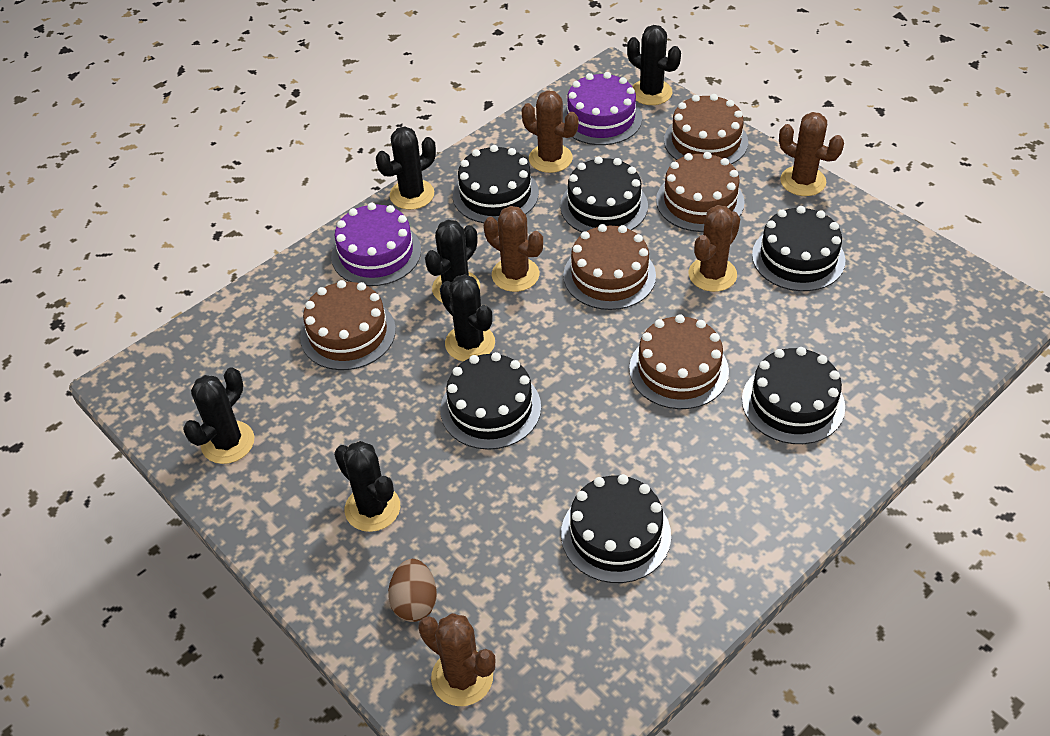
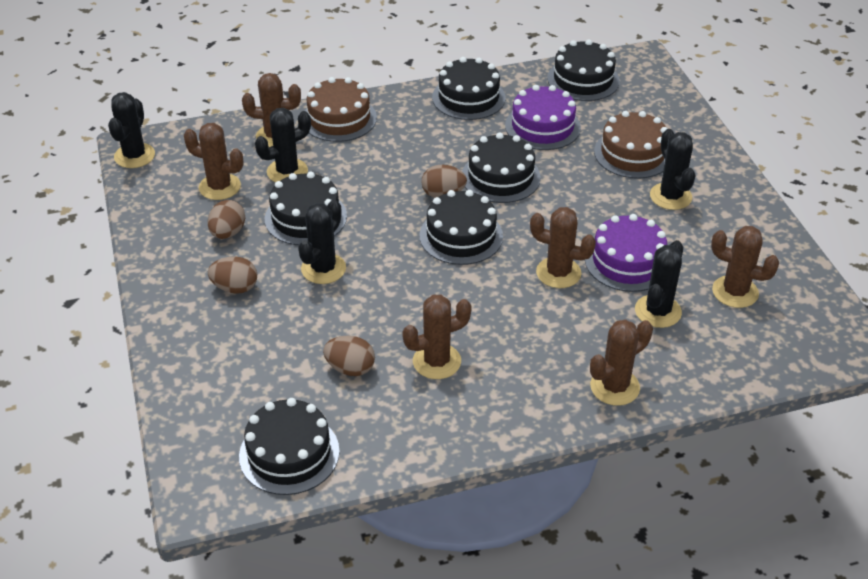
black cactus: 6 -> 5
brown cactus: 5 -> 6
brown cake: 5 -> 2
brown egg: 1 -> 4

